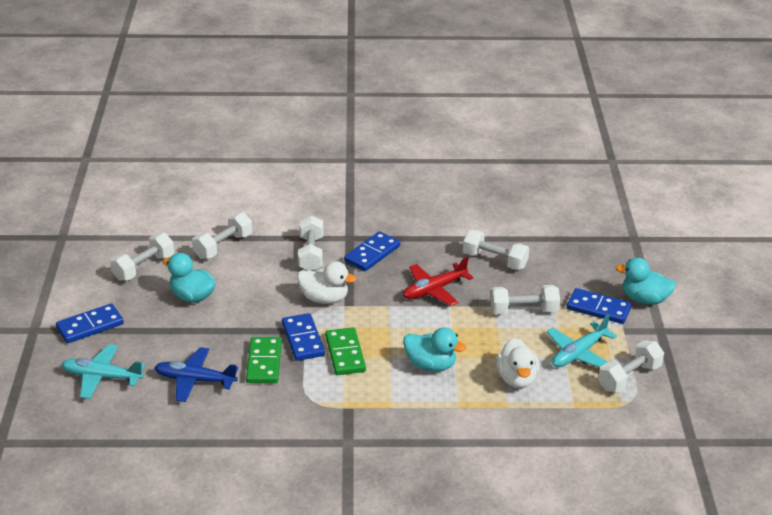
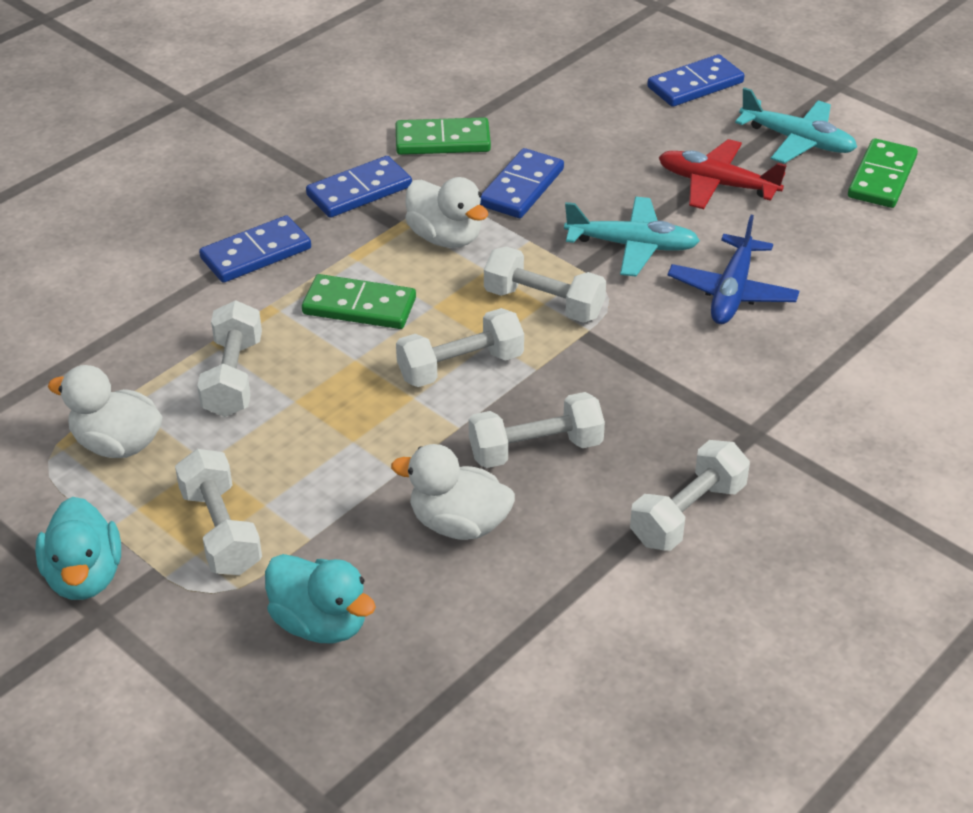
green domino: 2 -> 3
turquoise duck: 3 -> 2
white duck: 2 -> 3

